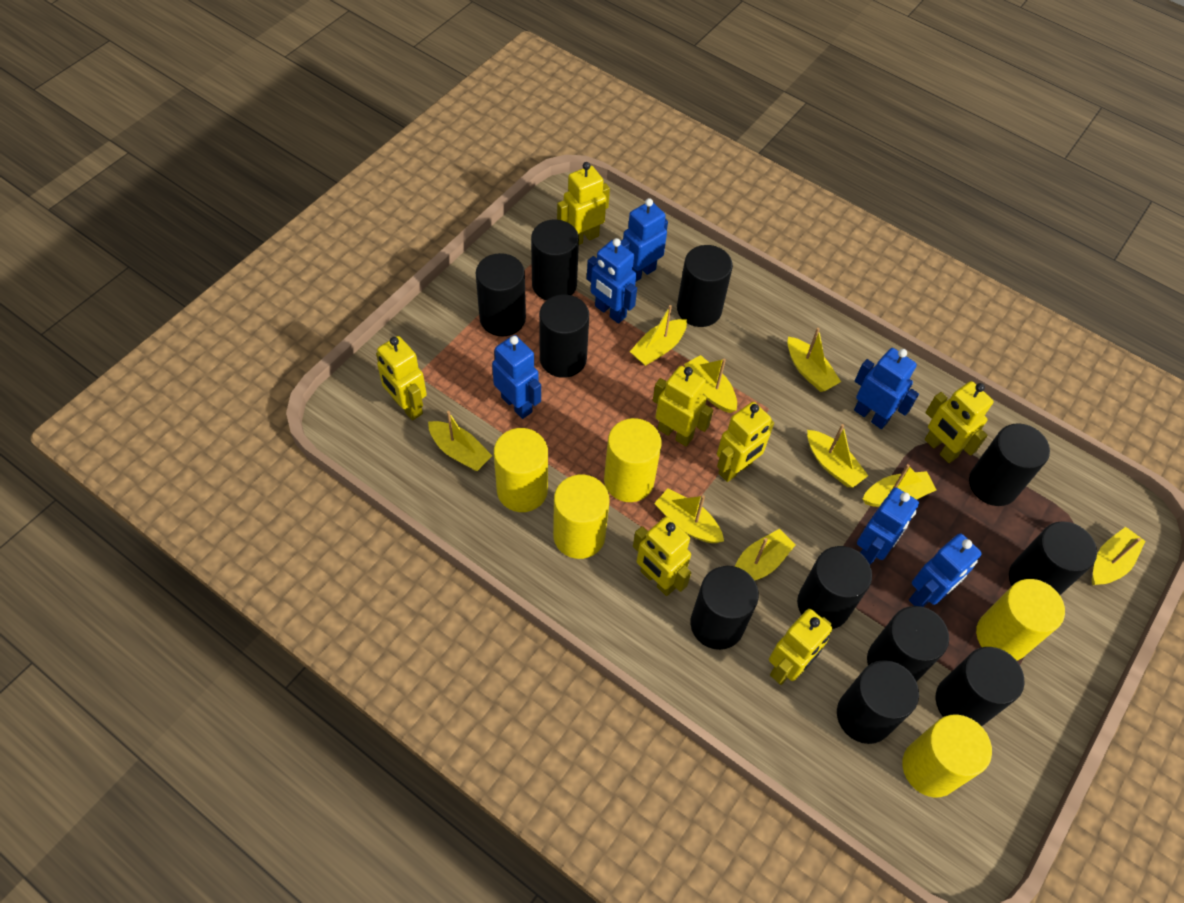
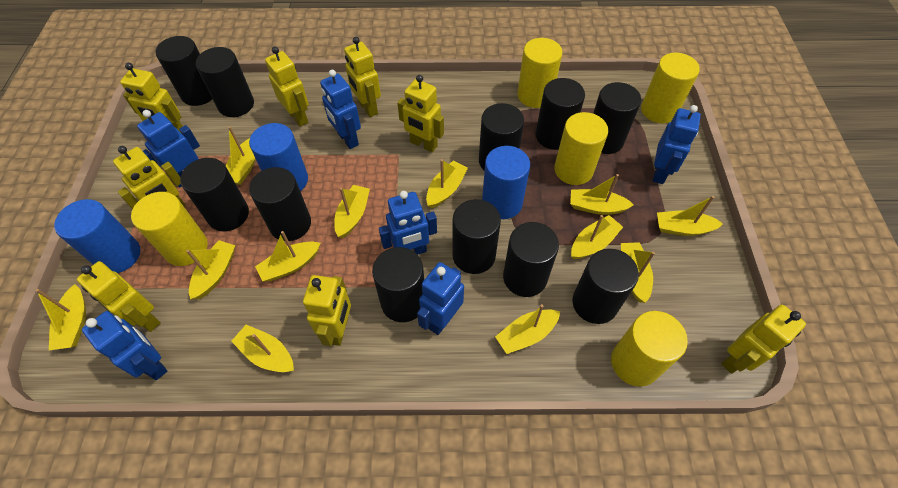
blue cylinder: 0 -> 3
yellow boat: 9 -> 12
yellow robot: 7 -> 8

